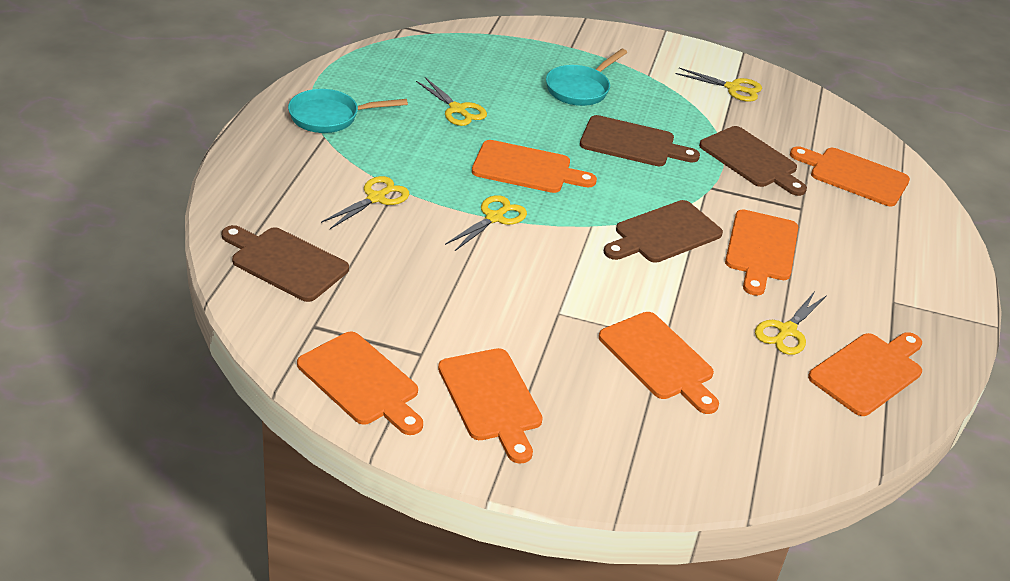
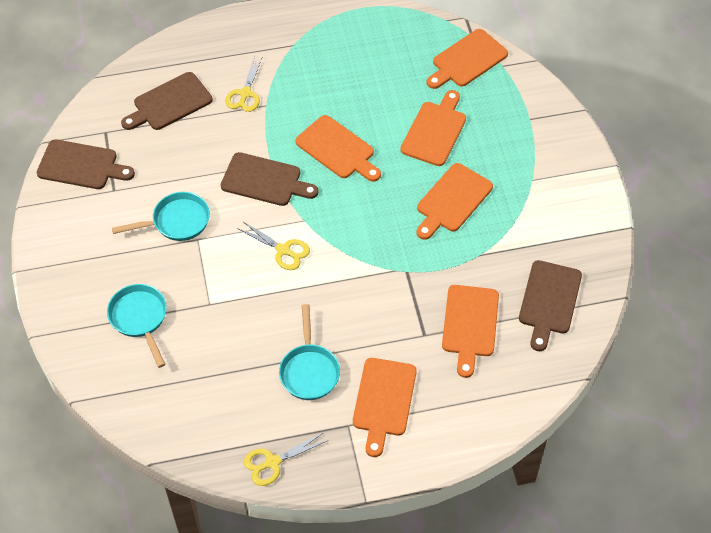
orange cutting board: 7 -> 6
turquoise pan: 2 -> 3
yellow scissors: 5 -> 3

